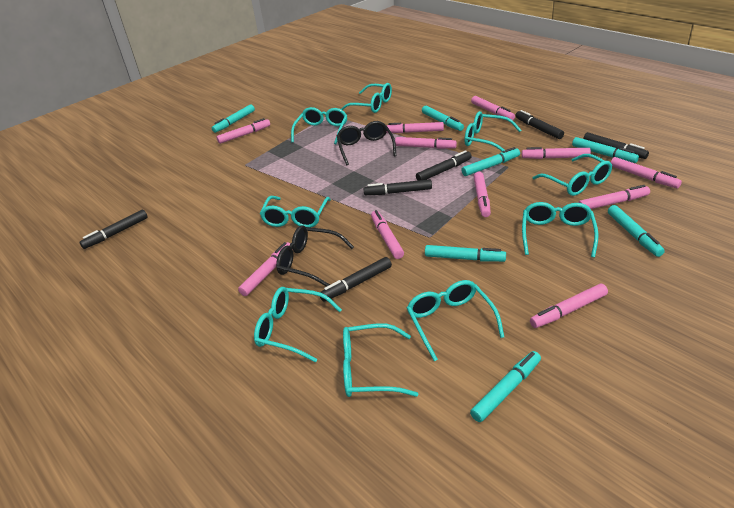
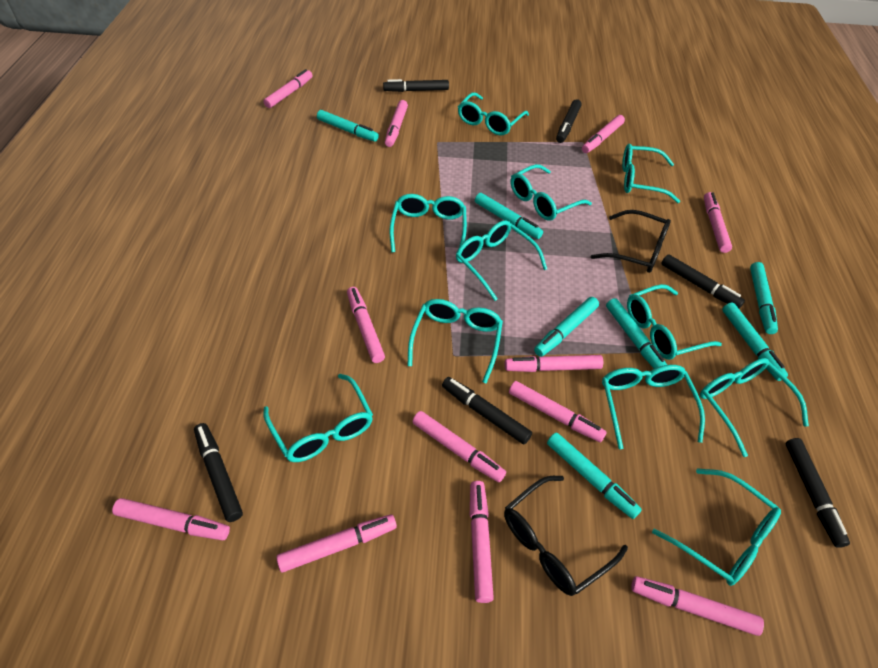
pink marker: 11 -> 12
turquoise glasses: 9 -> 11

